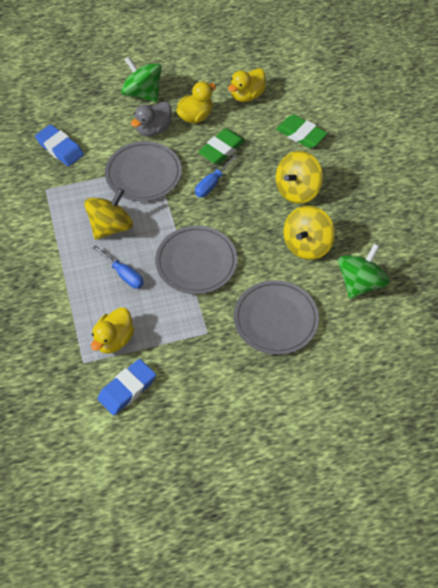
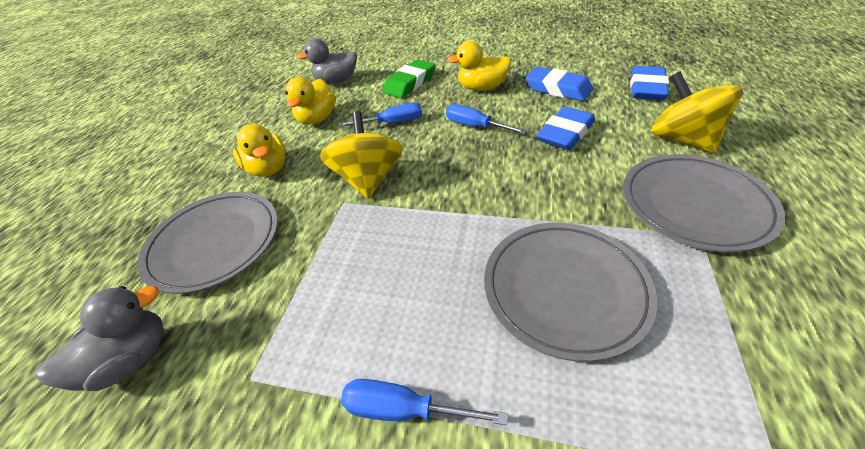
blue eraser: 2 -> 3
blue screwdriver: 2 -> 3
green eraser: 2 -> 1
green spinning top: 2 -> 0
grey duck: 1 -> 2
yellow spinning top: 3 -> 2

